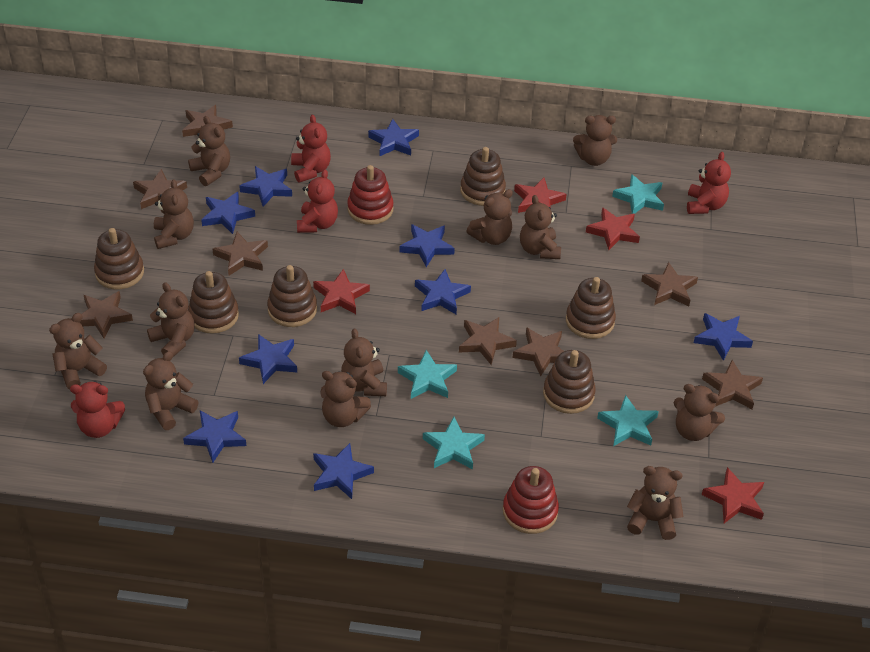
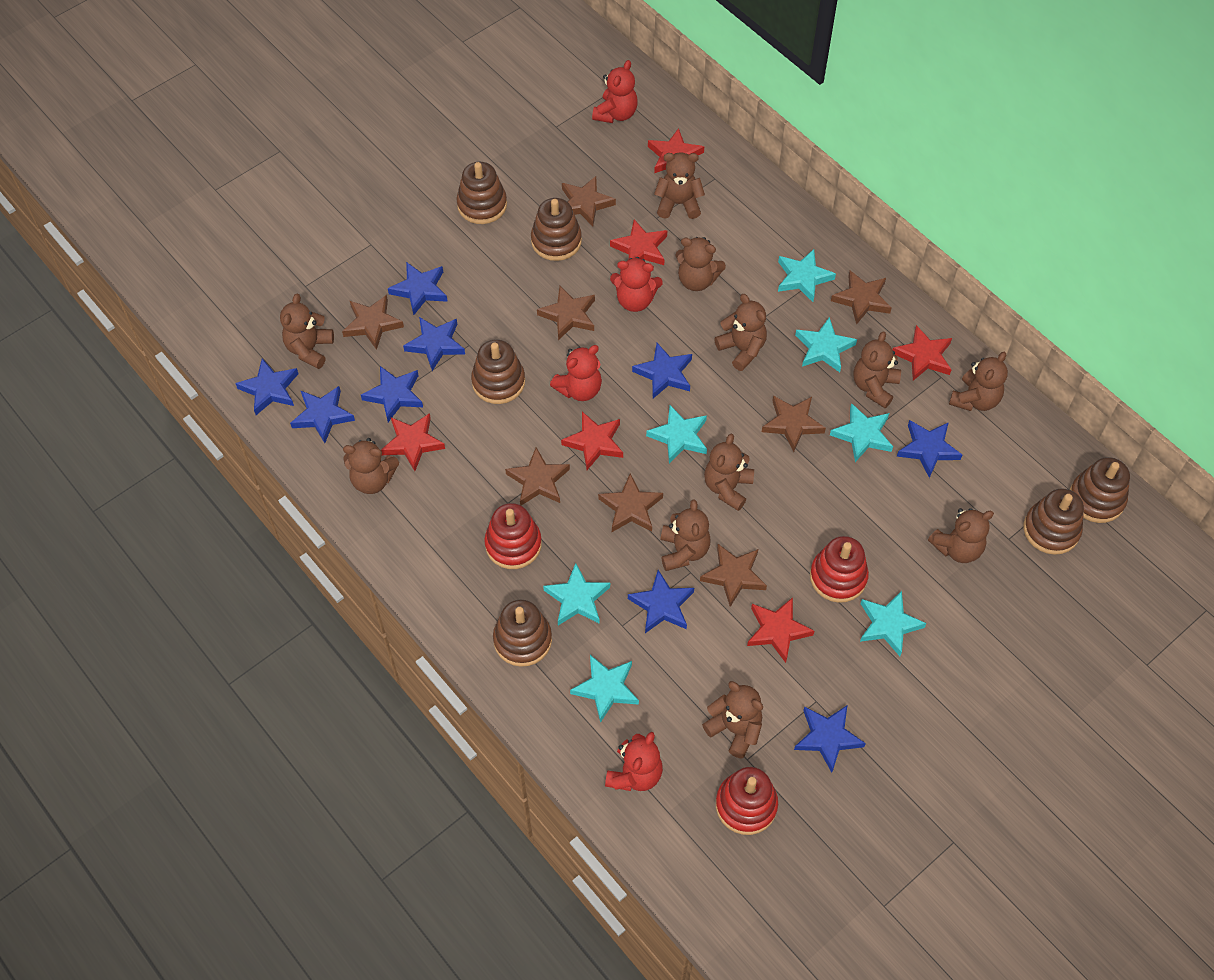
brown teddy bear: 12 -> 11
red stacking toy: 2 -> 3
red star: 4 -> 6
turquoise star: 4 -> 7

